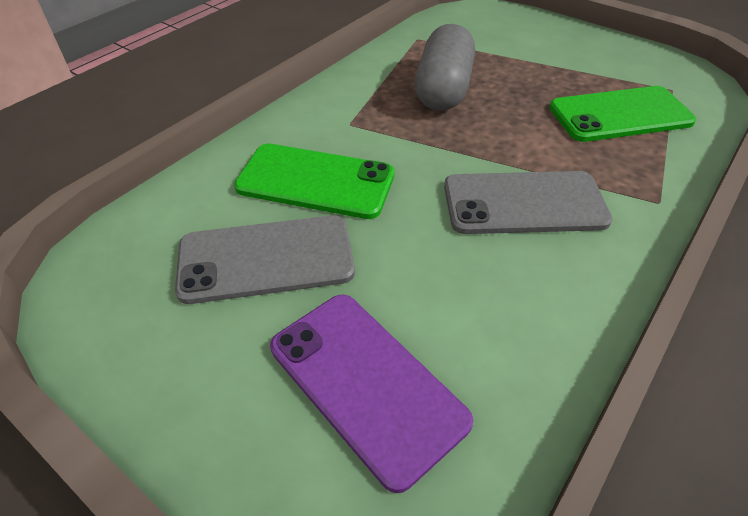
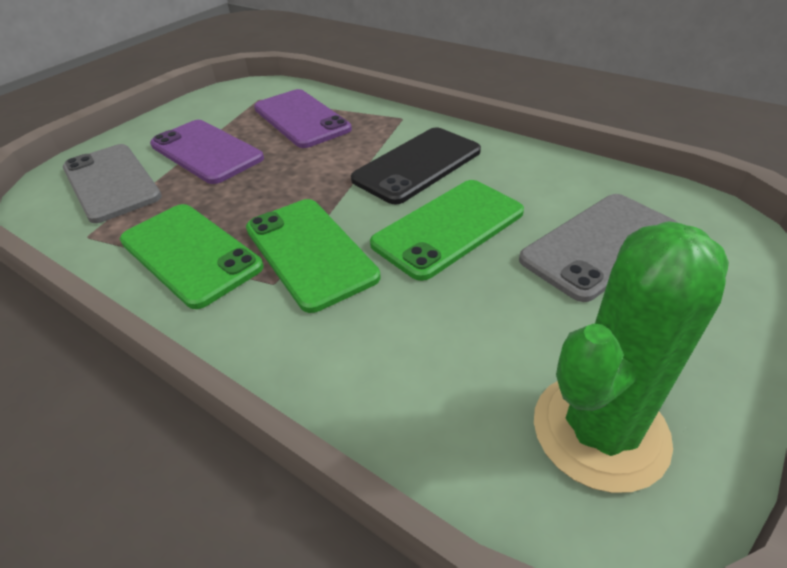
black phone: 0 -> 1
green cactus: 0 -> 1
green phone: 2 -> 3
grey capsule: 1 -> 0
purple phone: 1 -> 2

